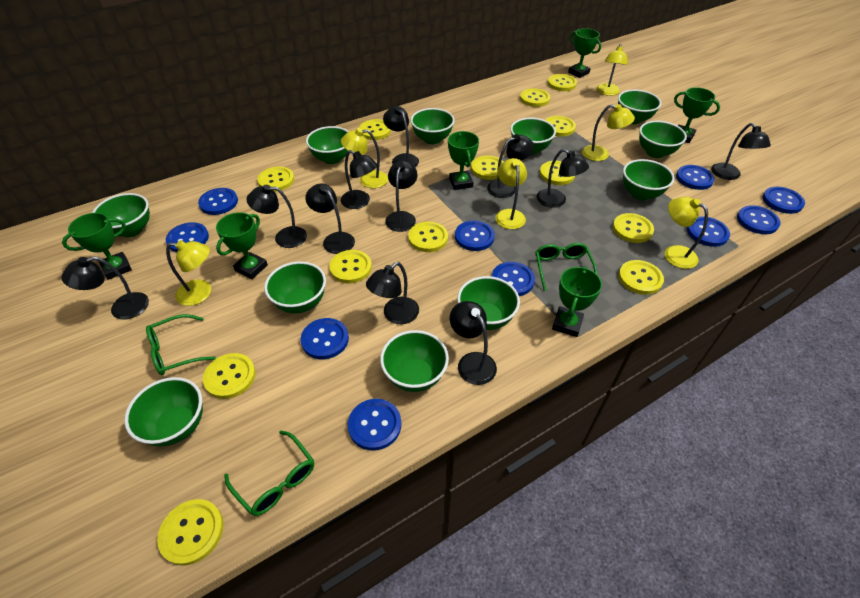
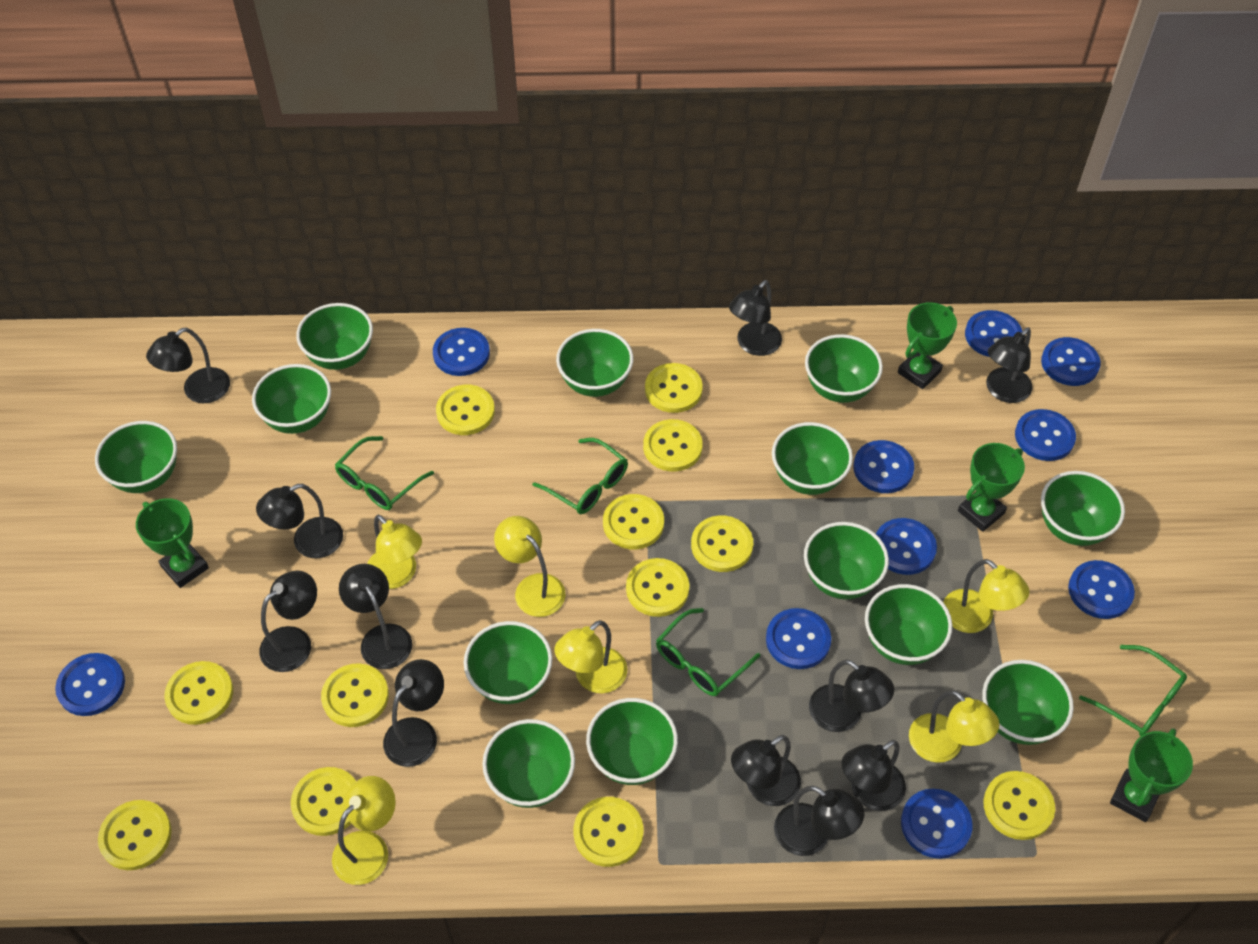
green bowl: 11 -> 13
green glasses: 3 -> 4
green trophy: 6 -> 4
yellow button: 13 -> 12

